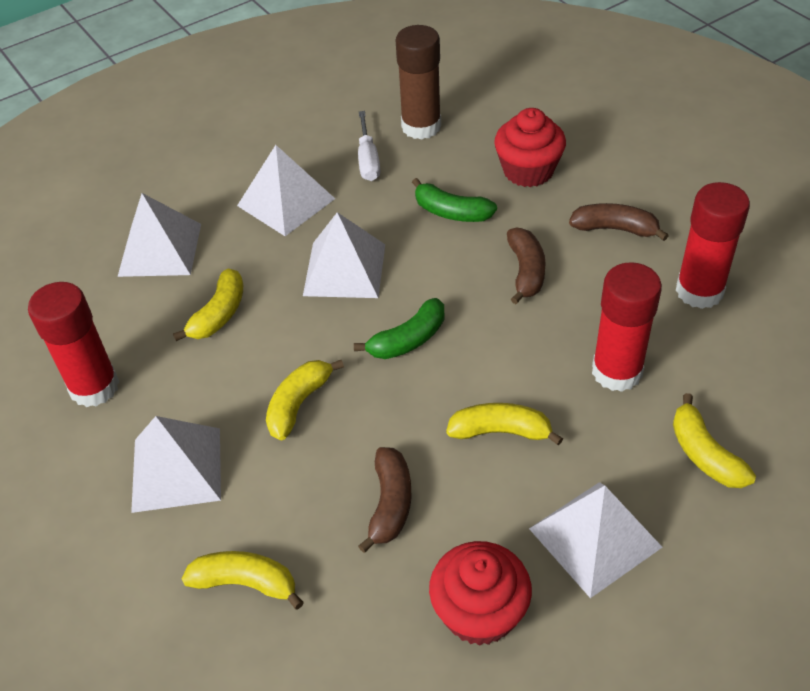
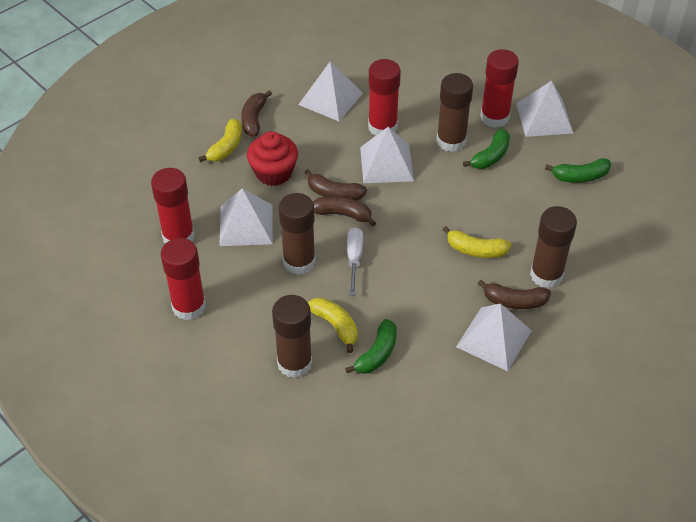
brown banana: 3 -> 4
brown glue stick: 1 -> 4
green banana: 2 -> 3
red cupcake: 2 -> 1
red glue stick: 3 -> 4
yellow banana: 5 -> 3

